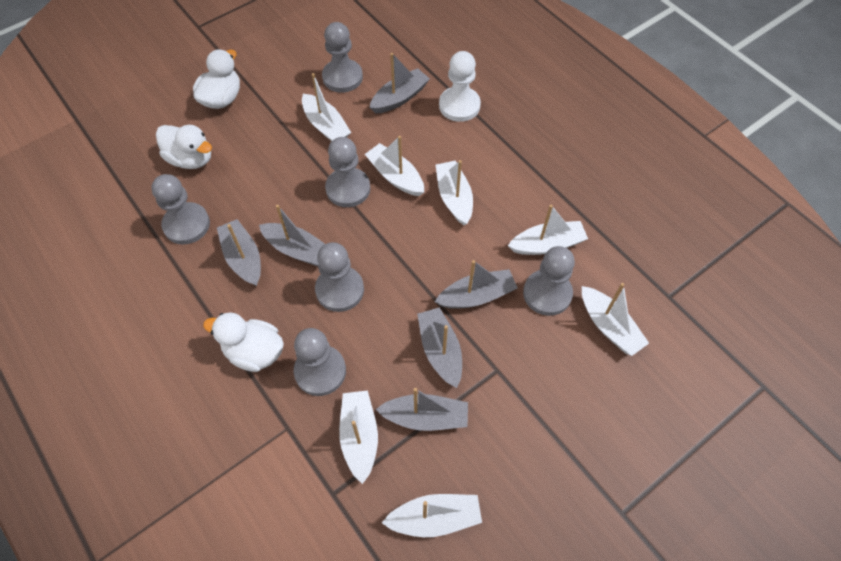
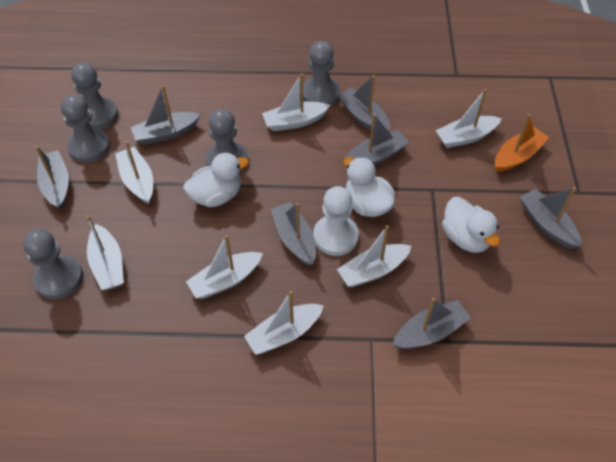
grey boat: 6 -> 7
grey pawn: 6 -> 5
orange boat: 0 -> 1

